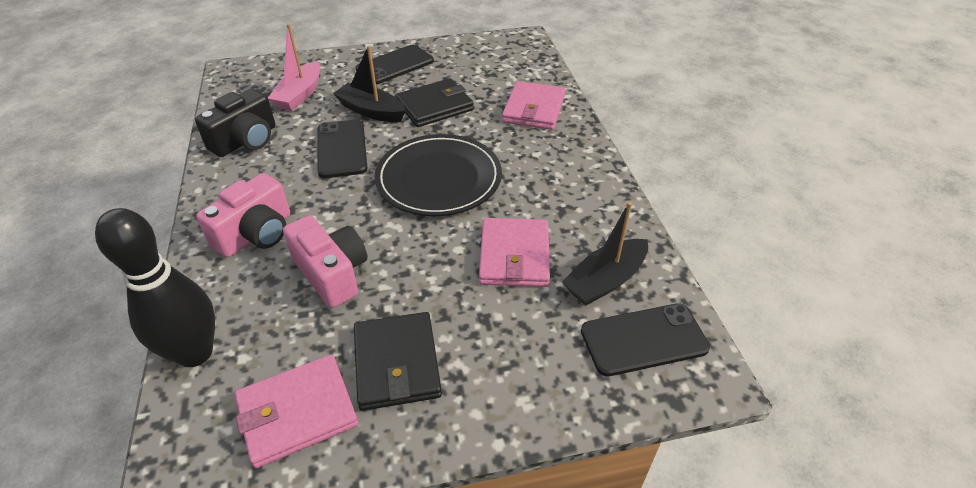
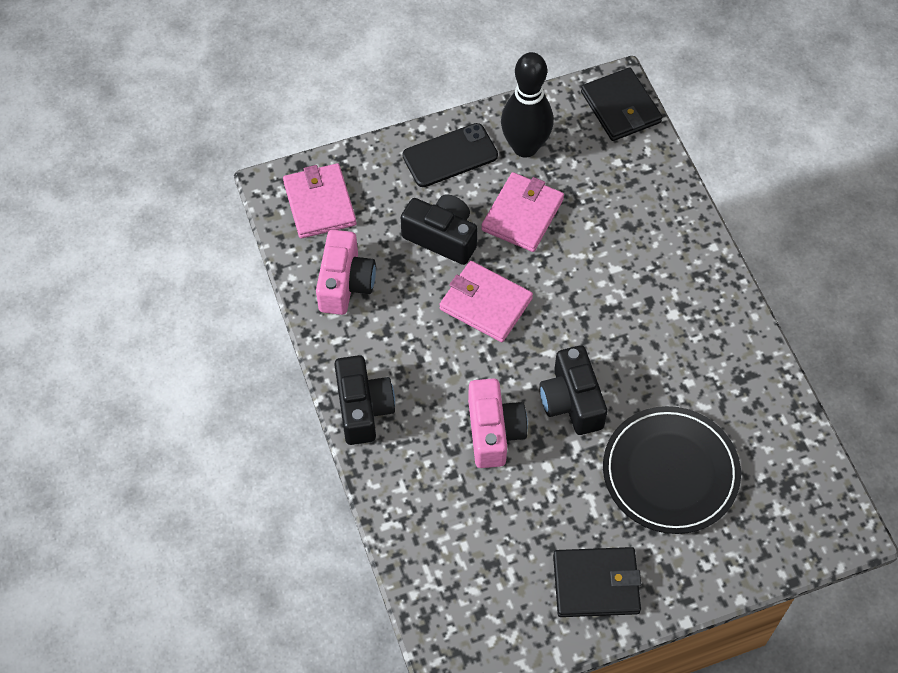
black boat: 2 -> 0
black camera: 1 -> 3
black phone: 3 -> 1
pink boat: 1 -> 0

